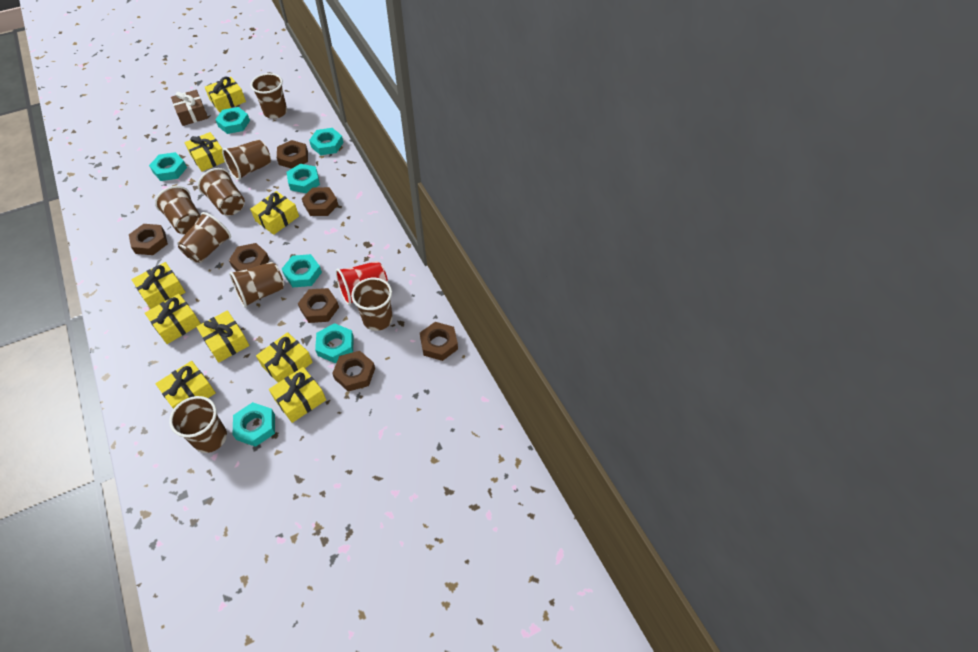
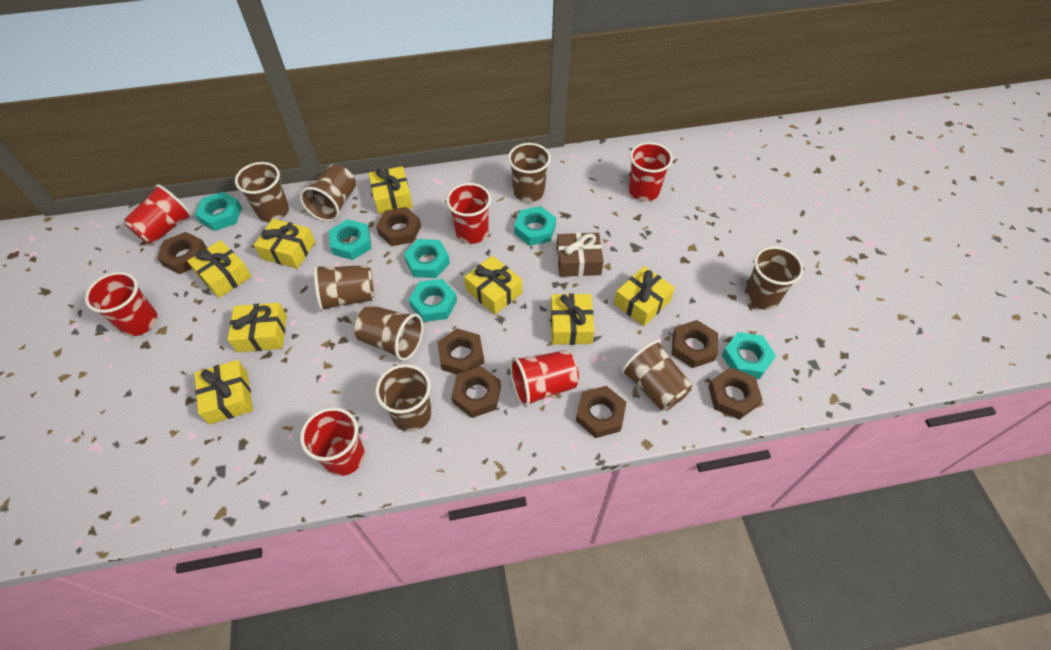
red cup: 1 -> 6
turquoise nut: 7 -> 6
yellow gift: 9 -> 8

